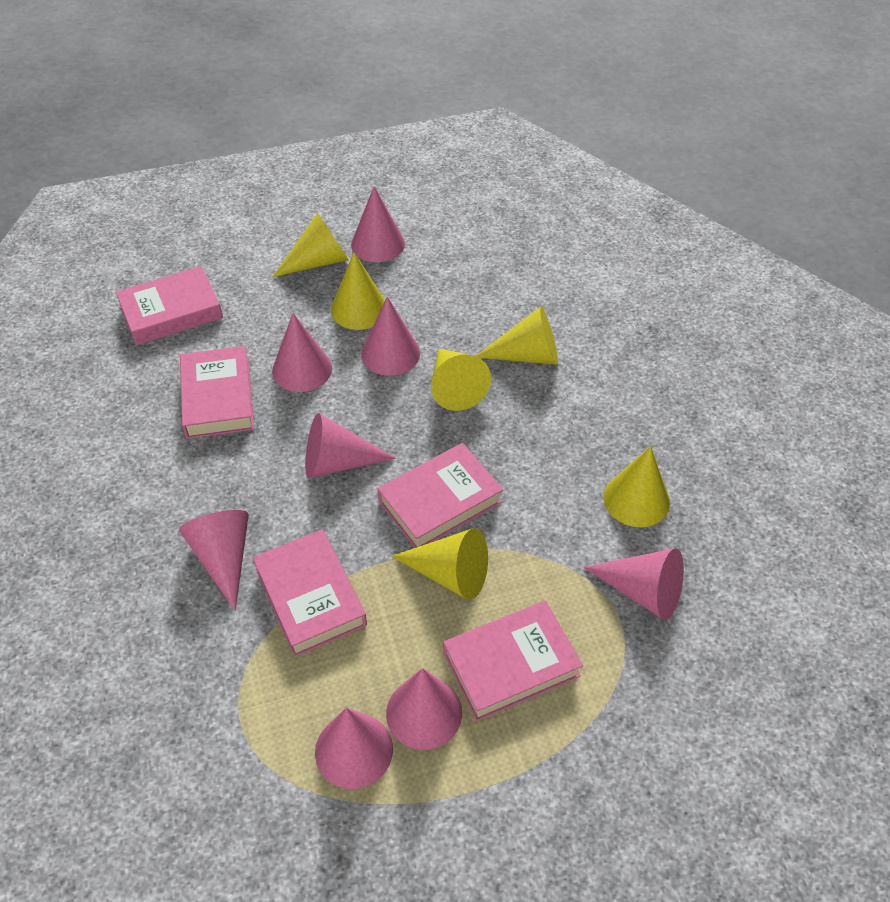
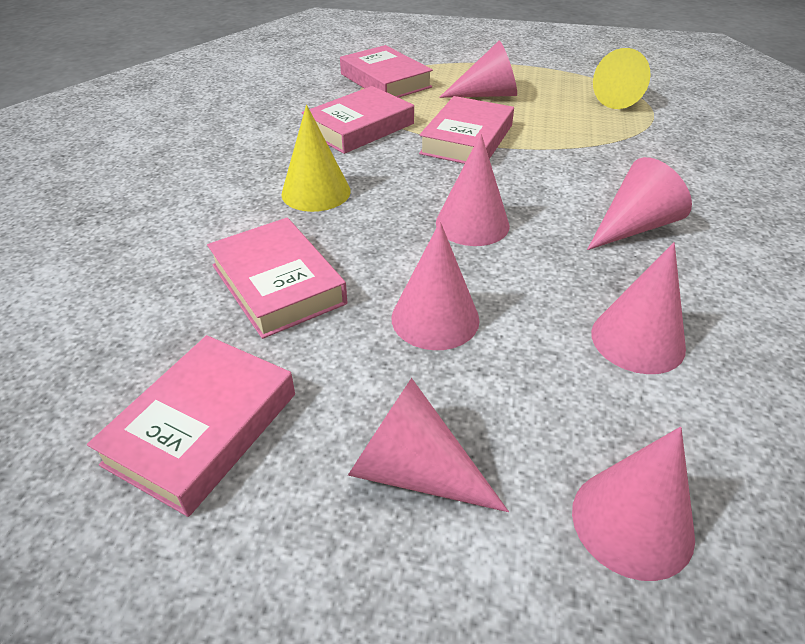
pink cone: 8 -> 7
yellow cone: 6 -> 2

